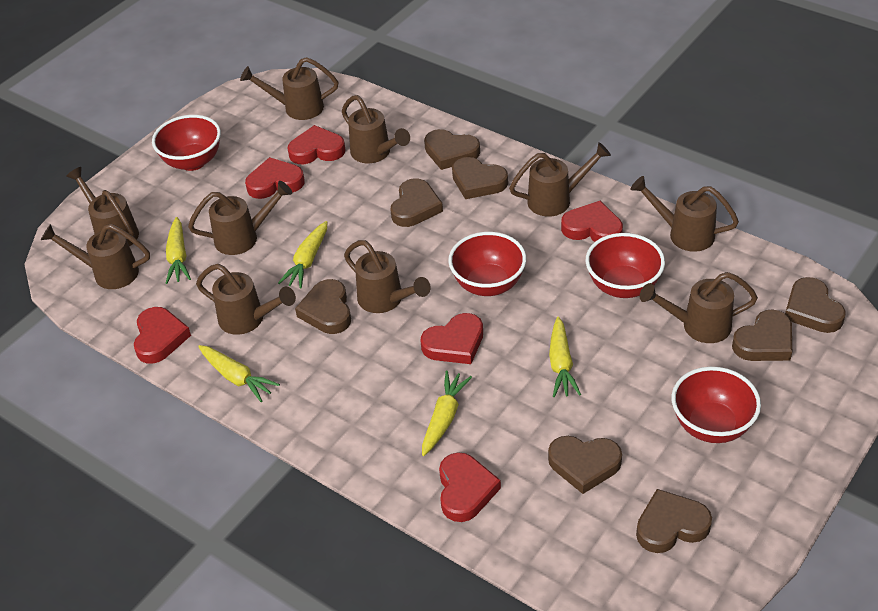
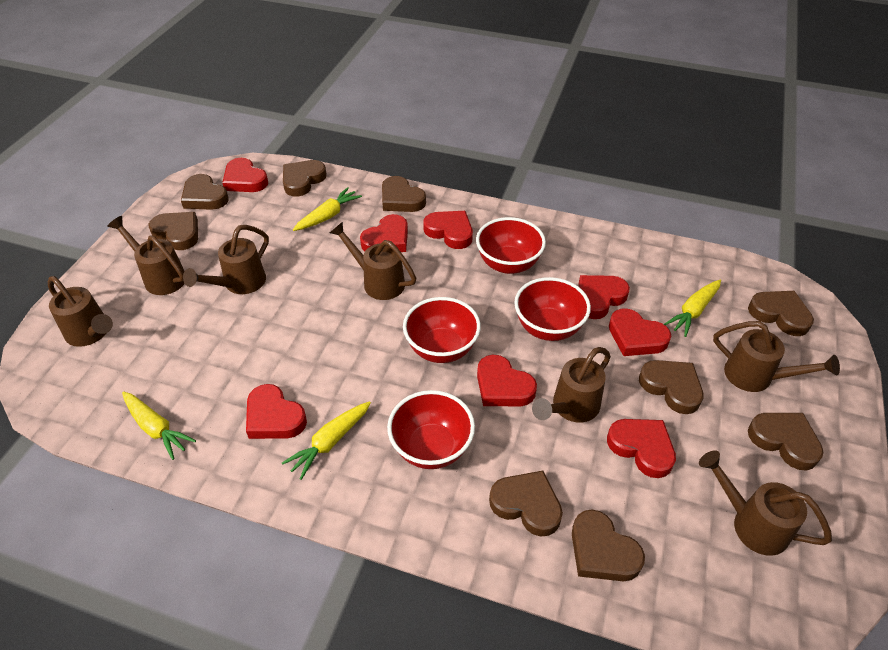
brown heart: 8 -> 9
brown watering can: 10 -> 7
red heart: 6 -> 8
yellow carrot: 5 -> 4

